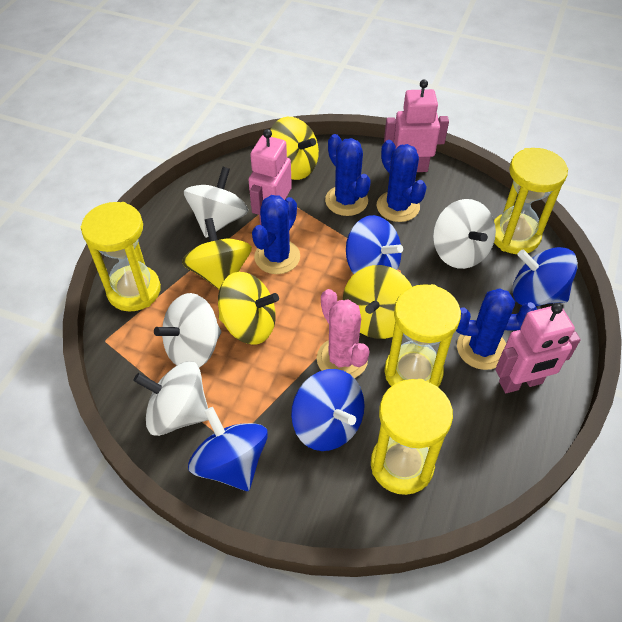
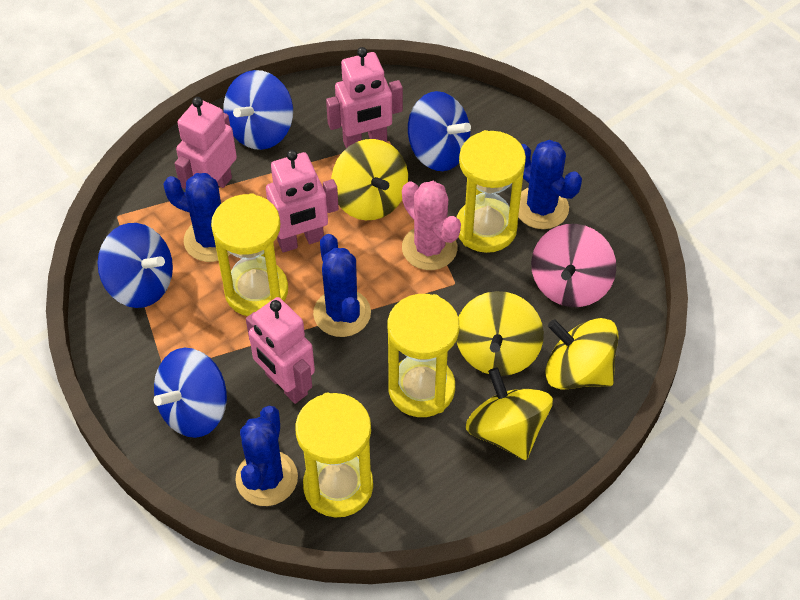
pink robot: 3 -> 4
pink spinning top: 0 -> 1
white spinning top: 4 -> 0

